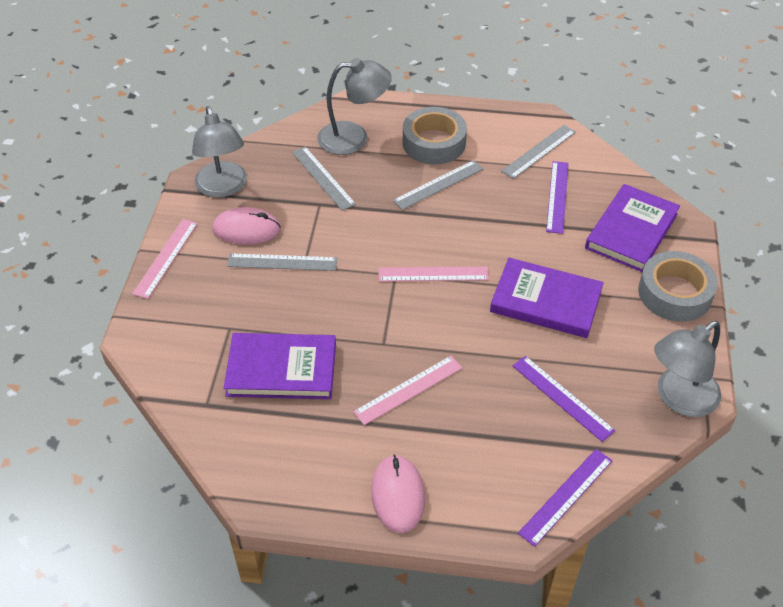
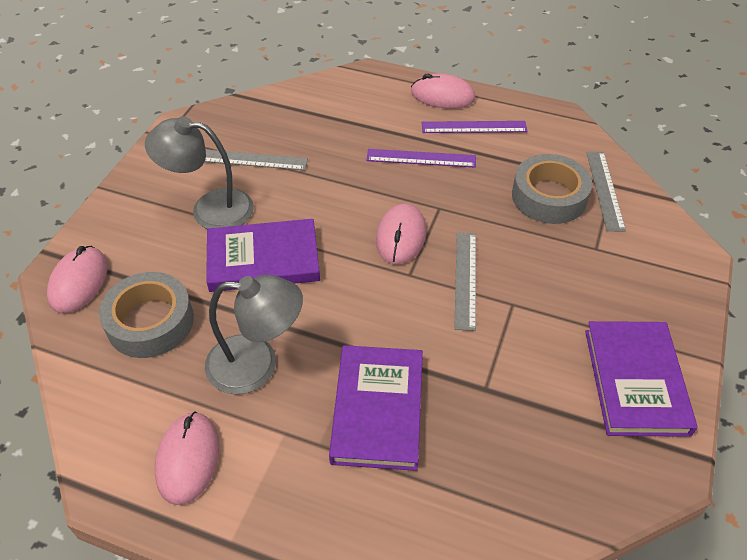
grey lamp: 3 -> 2
grey ruler: 4 -> 3
pink mouse: 2 -> 4
pink ruler: 3 -> 0
purple ruler: 3 -> 2

